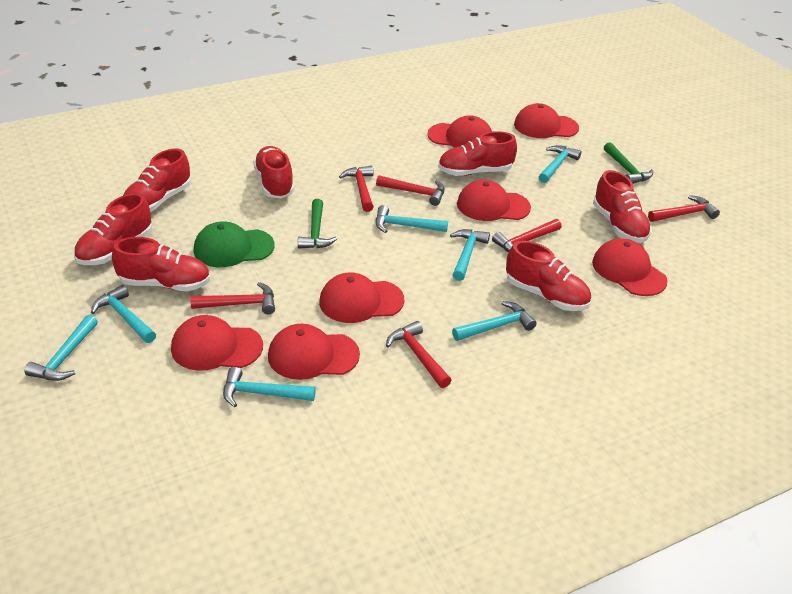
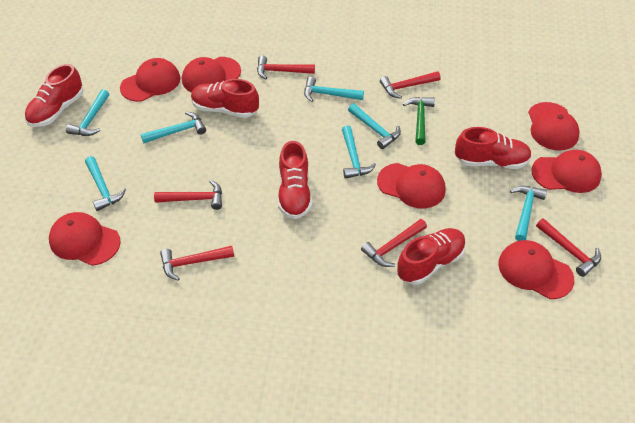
green cap: 1 -> 0
green hammer: 2 -> 1
red shoe: 7 -> 5

